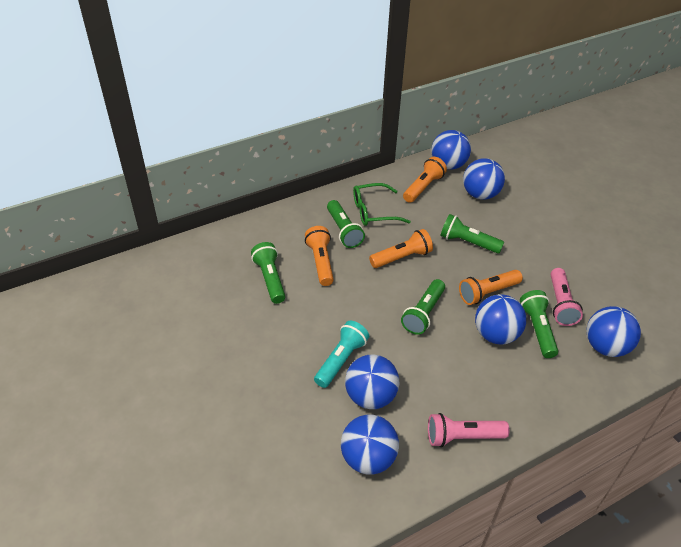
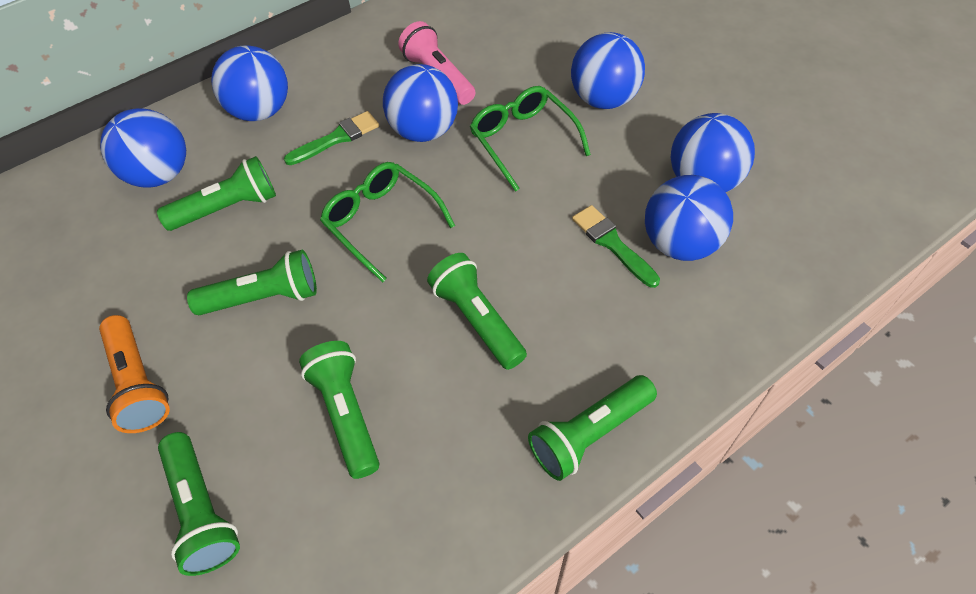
green brush: 0 -> 2
green flashlight: 5 -> 6
green glasses: 1 -> 2
orange flashlight: 4 -> 1
pink flashlight: 2 -> 1
turquoise flashlight: 1 -> 0

